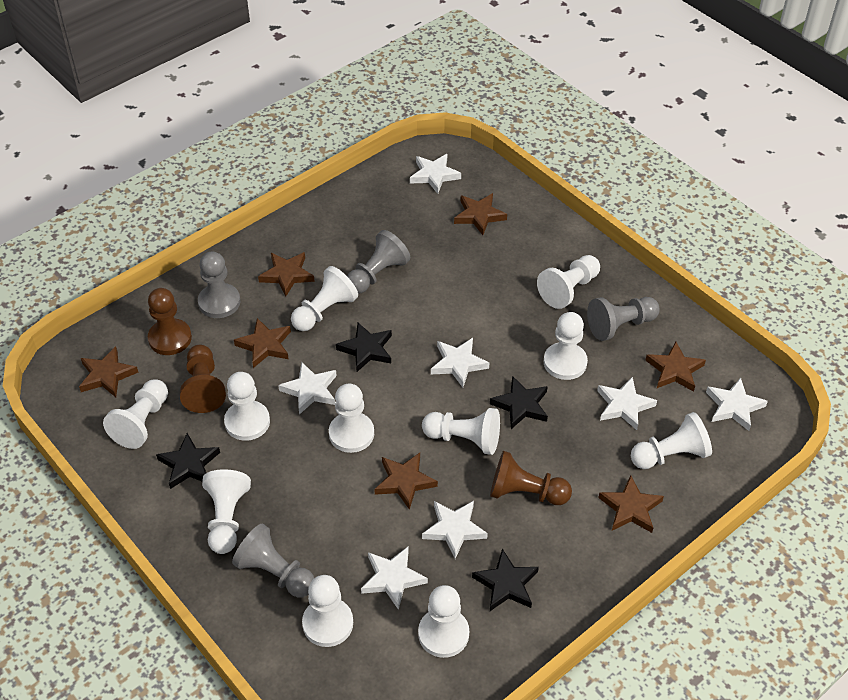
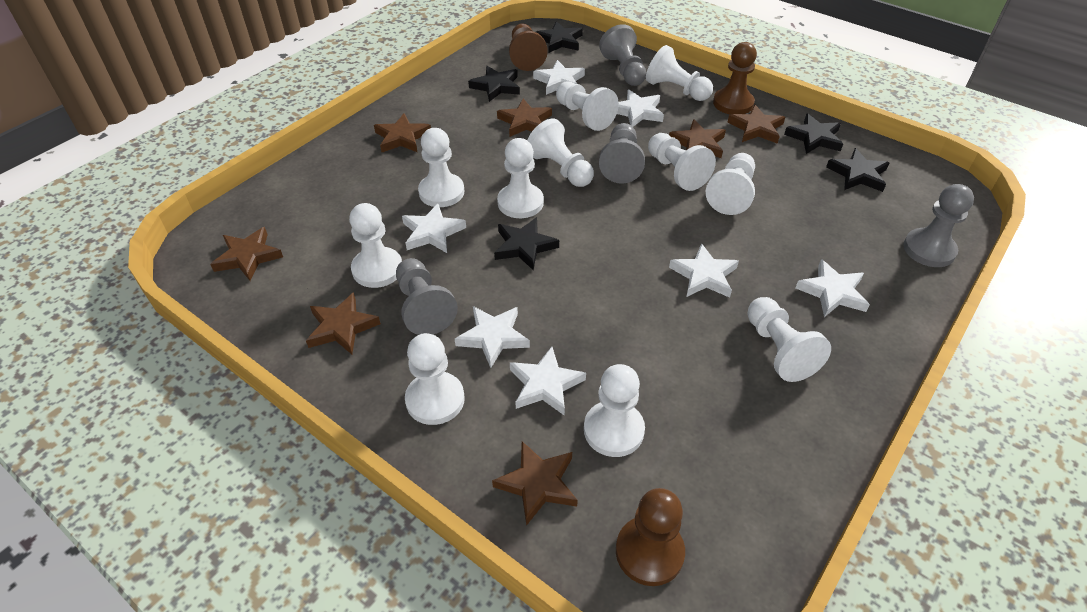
black star: 4 -> 5

